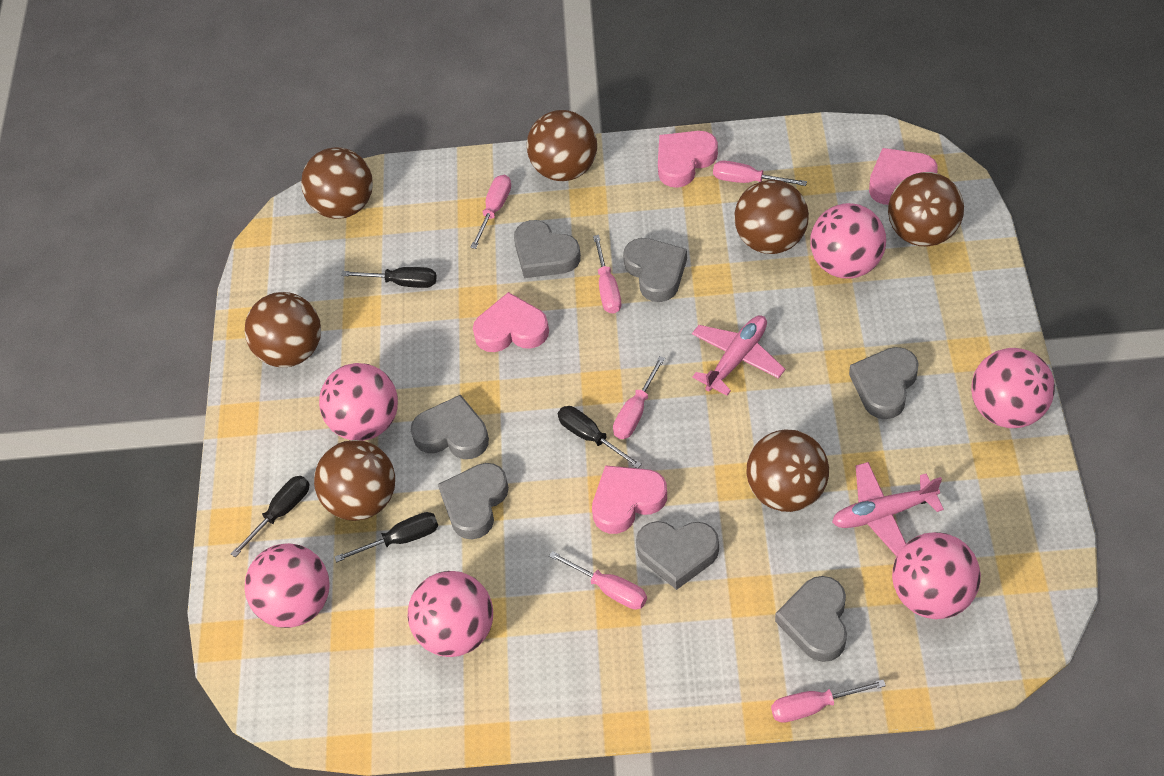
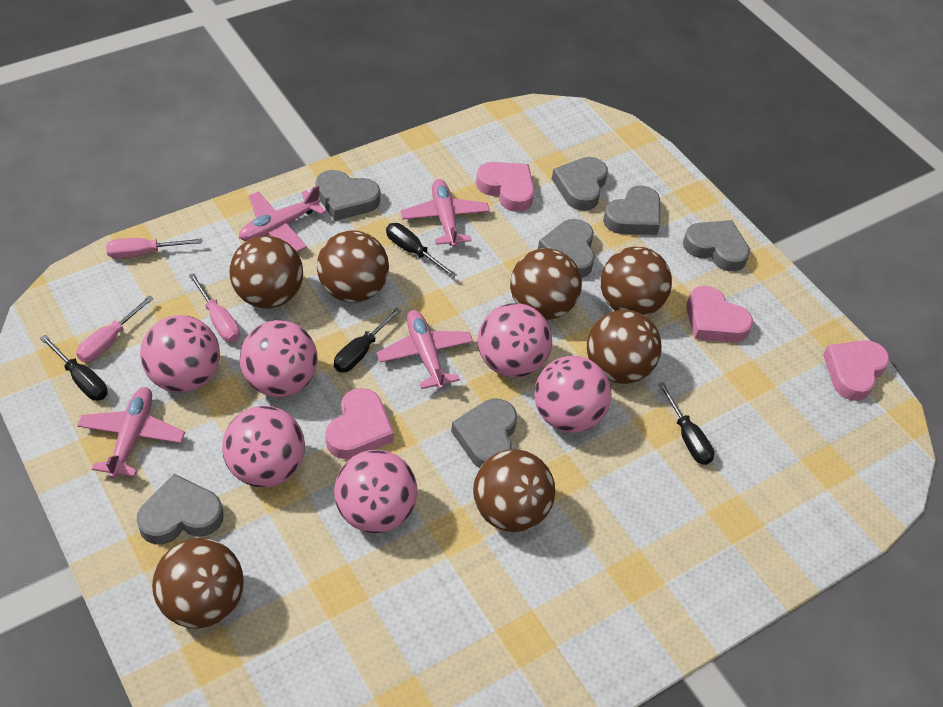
pink plane: 2 -> 4
pink screwdriver: 6 -> 3

